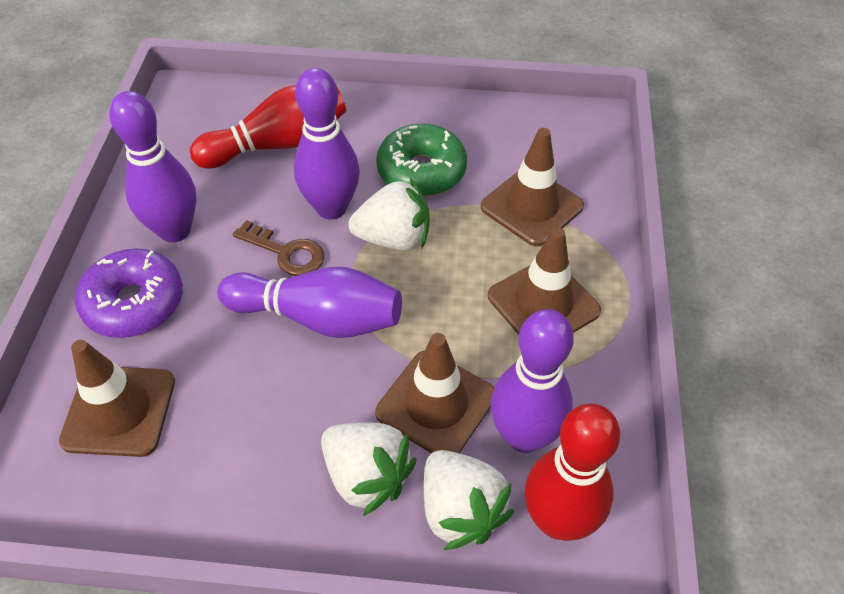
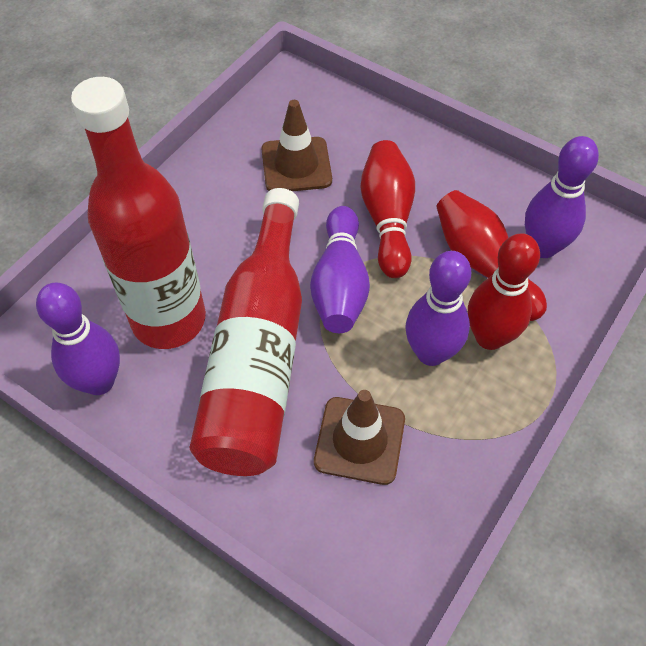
brown key: 1 -> 0
brown traffic cone: 4 -> 2
green donut: 1 -> 0
purple donut: 1 -> 0
red bottle: 0 -> 2
red bowling pin: 2 -> 3
white strawberry: 3 -> 0

